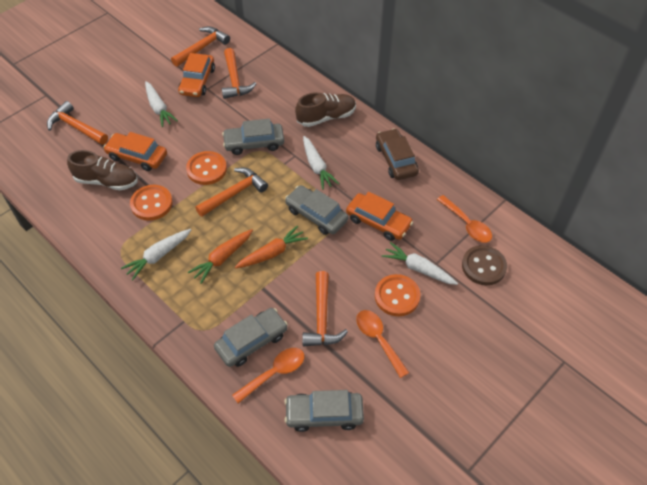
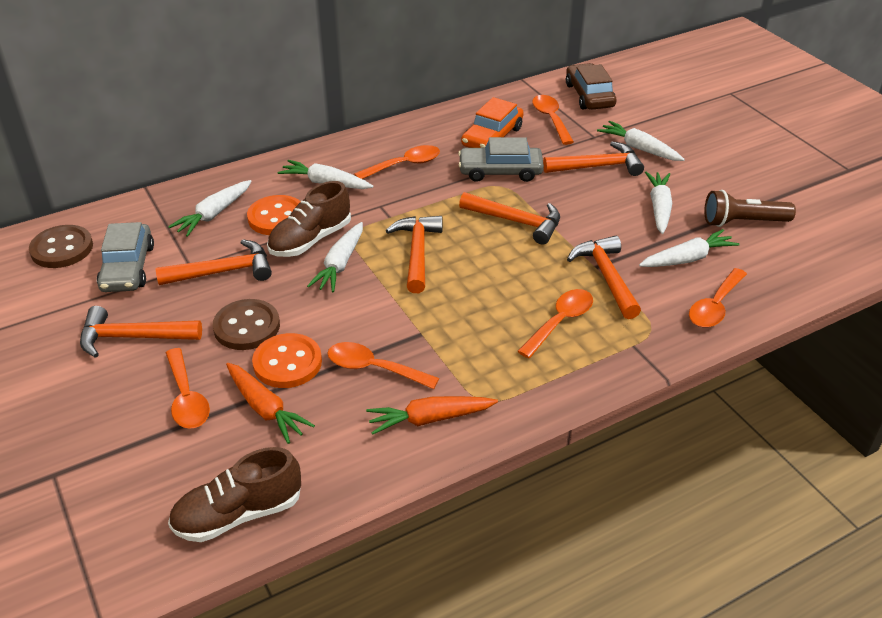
brown button: 1 -> 2
brown flashlight: 0 -> 1
grey car: 4 -> 2
orange button: 3 -> 2
orange car: 3 -> 1
orange hammer: 5 -> 6
orange spoon: 3 -> 6
white carrot: 4 -> 6

